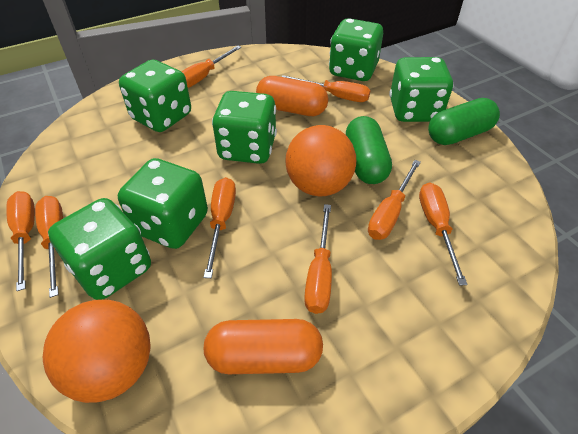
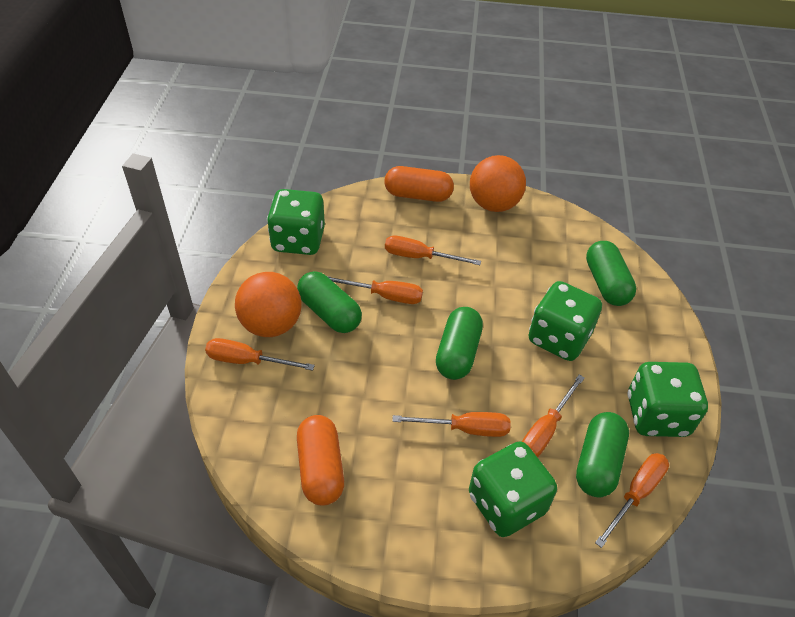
green capsule: 2 -> 4
green dice: 6 -> 4
orange screwdriver: 8 -> 6

